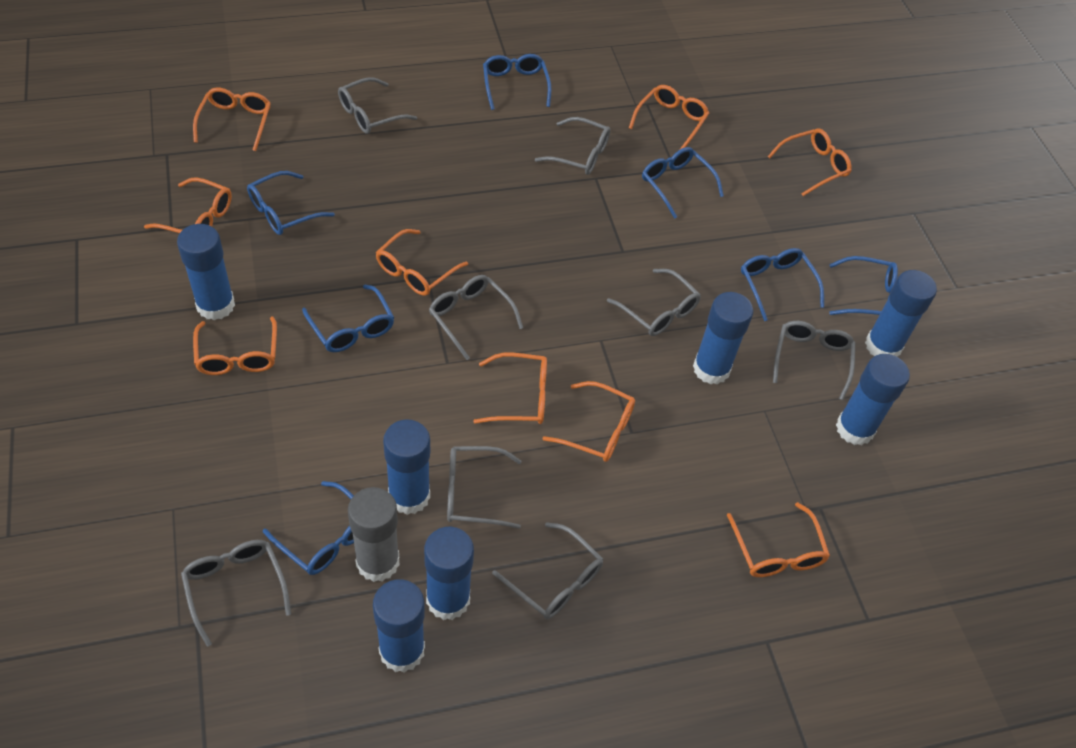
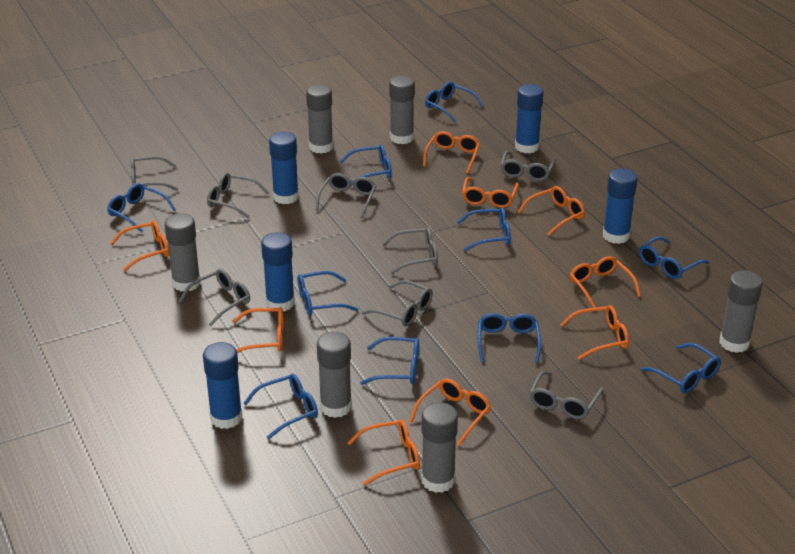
blue glasses: 7 -> 10
blue glue stick: 7 -> 5
grey glue stick: 1 -> 6

